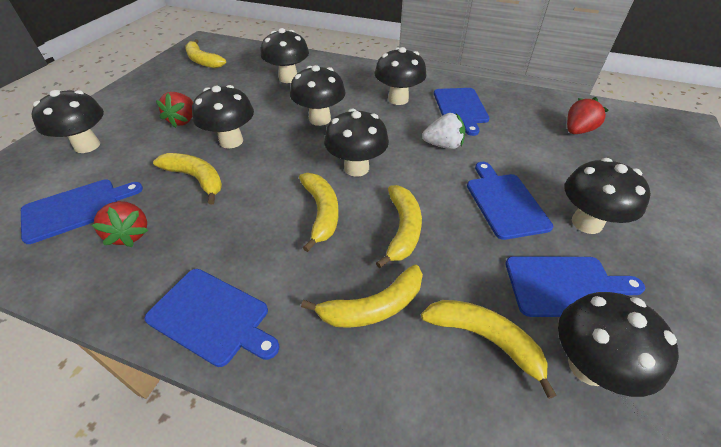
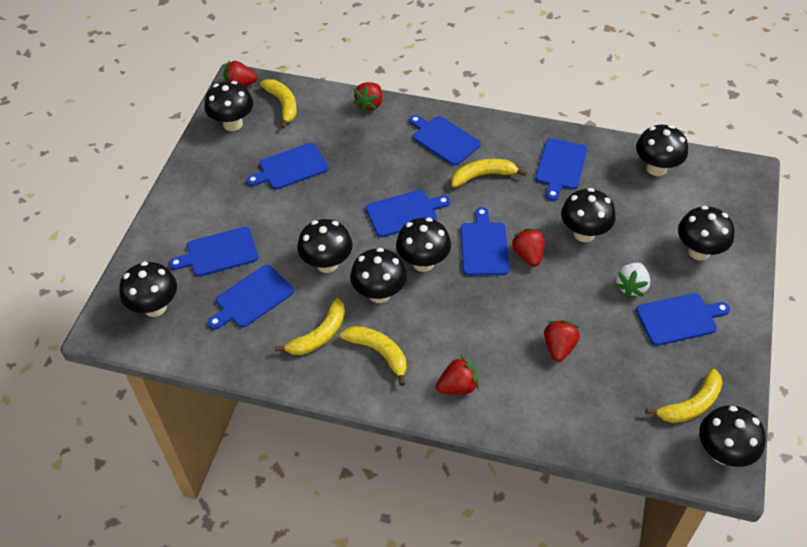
black mushroom: 8 -> 9
blue cutting board: 5 -> 8
red strawberry: 3 -> 5
yellow banana: 6 -> 5

